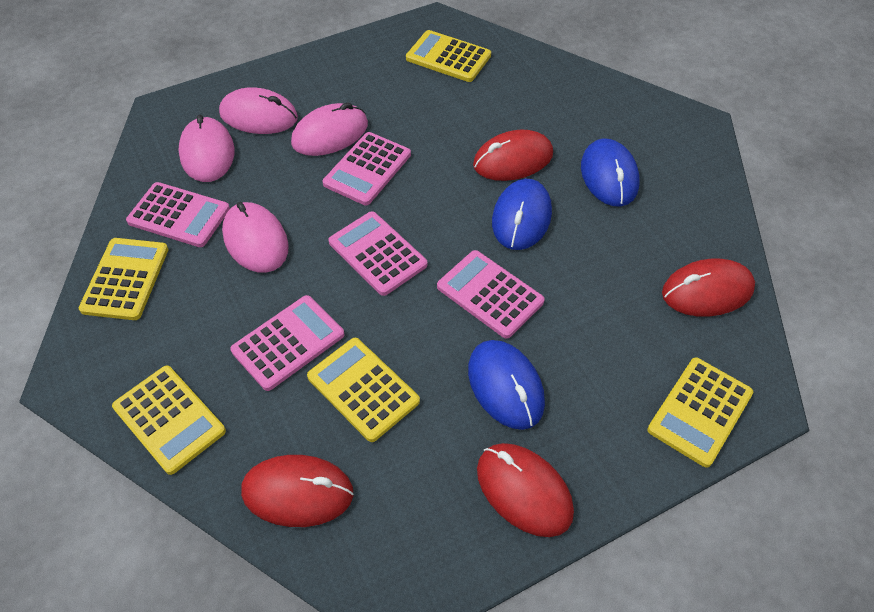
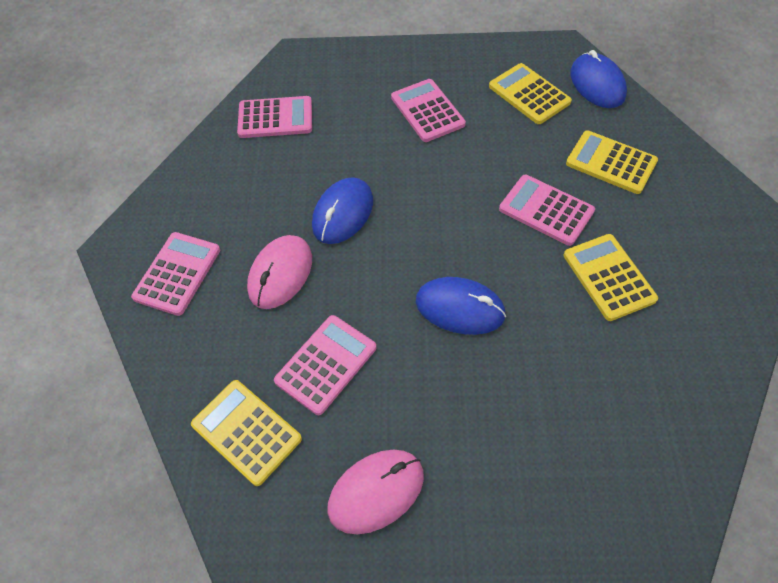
pink mouse: 4 -> 2
red mouse: 4 -> 0
yellow calculator: 5 -> 4

